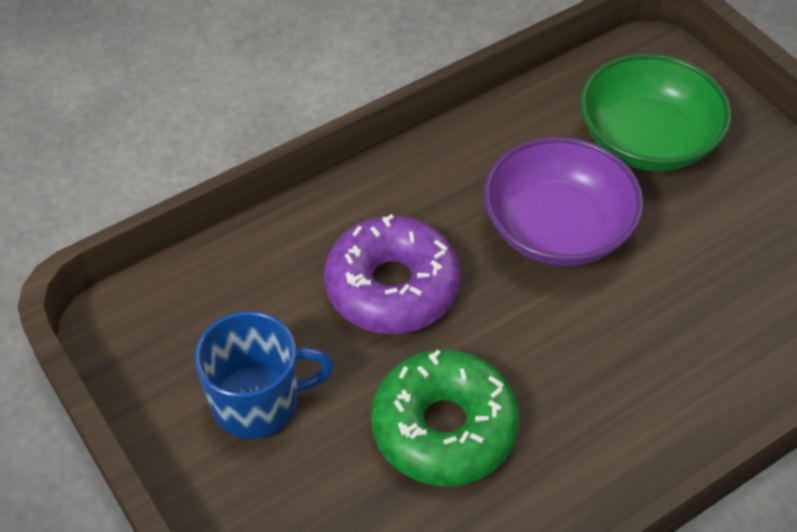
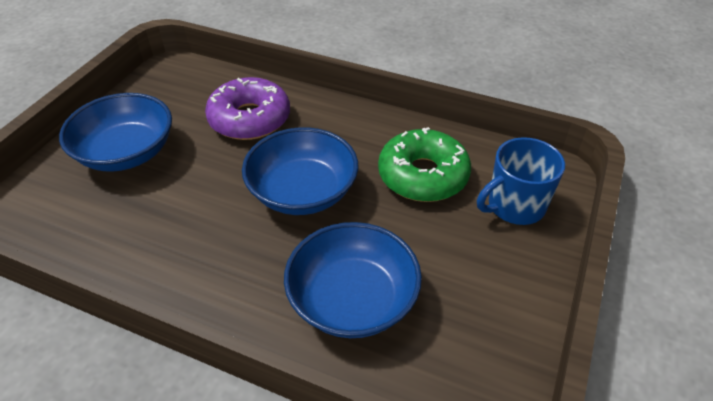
blue bowl: 0 -> 3
green bowl: 1 -> 0
purple bowl: 1 -> 0

